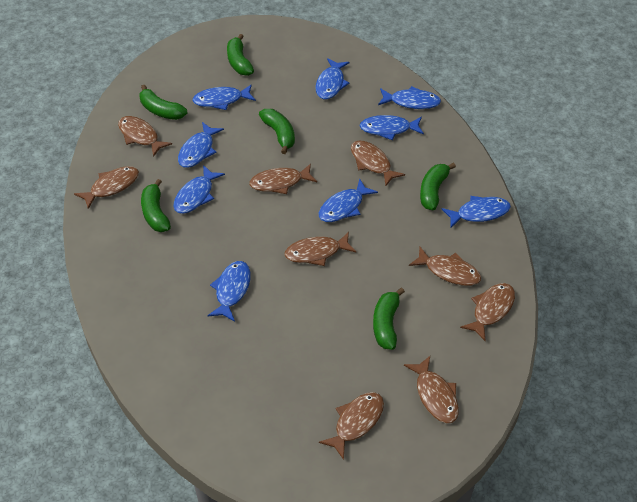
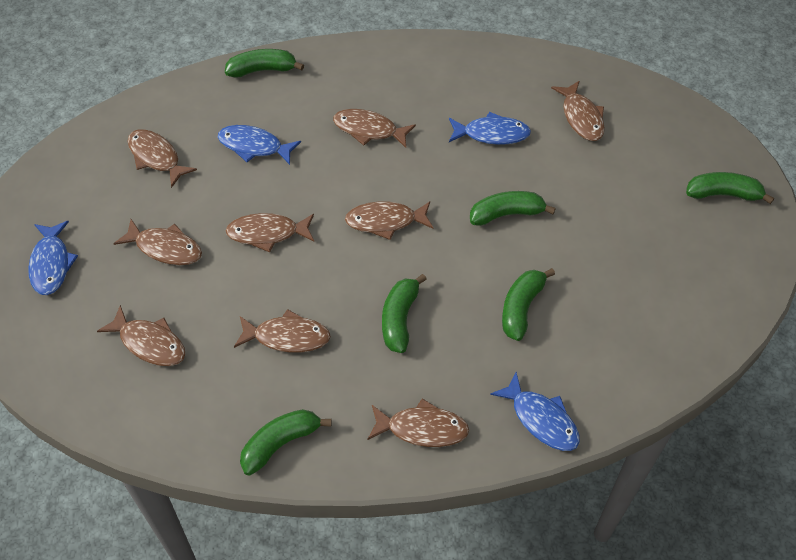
blue fish: 9 -> 4

